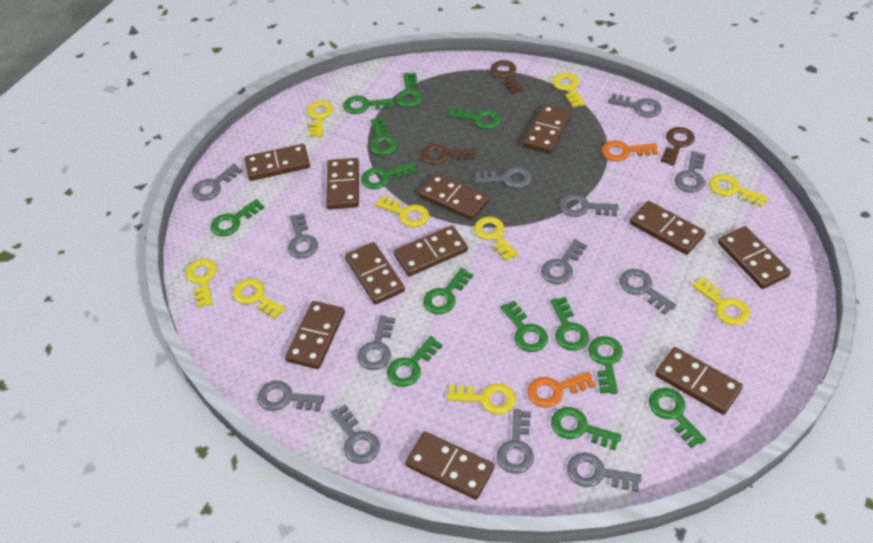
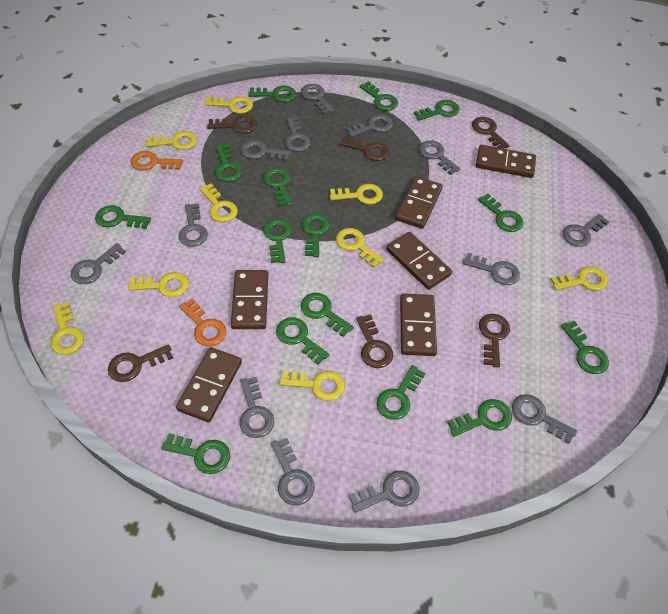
brown domino: 11 -> 6
brown key: 3 -> 6
green key: 13 -> 15

